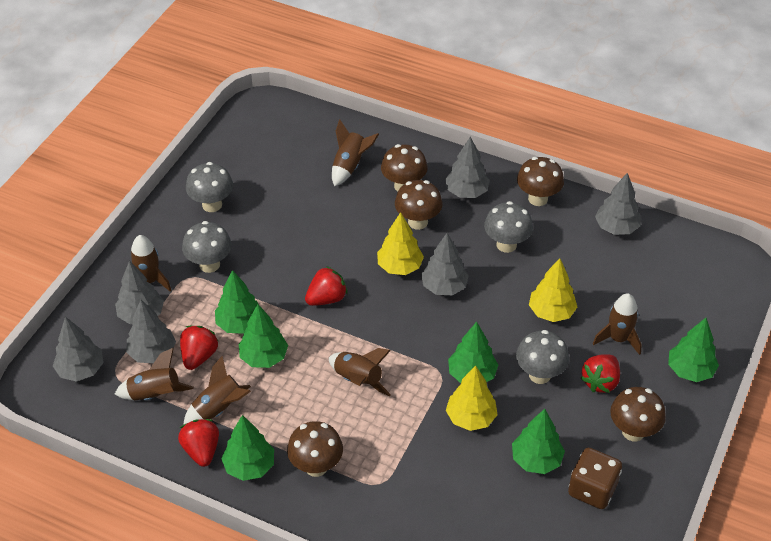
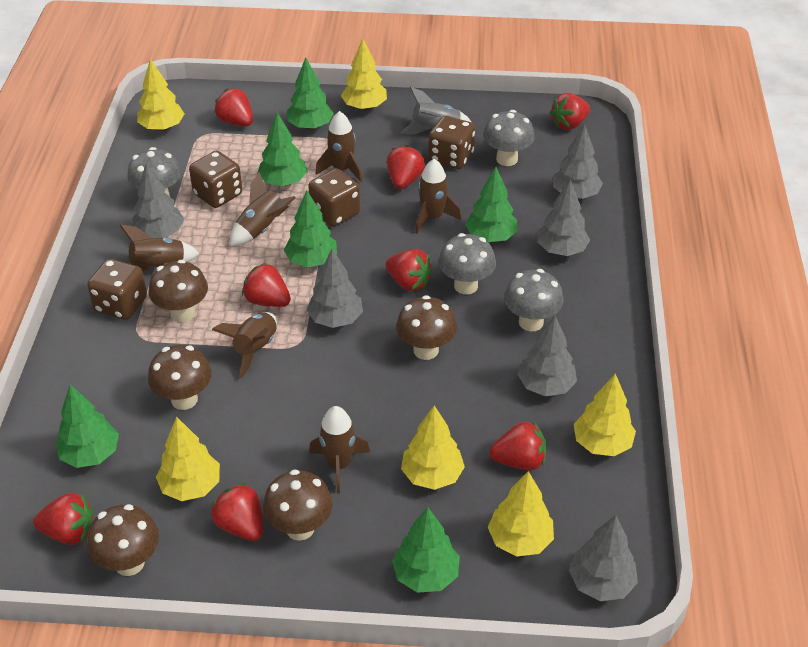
brown dice: 1 -> 4
grey rocket: 0 -> 1
red strawberry: 4 -> 8
yellow tree: 3 -> 6

